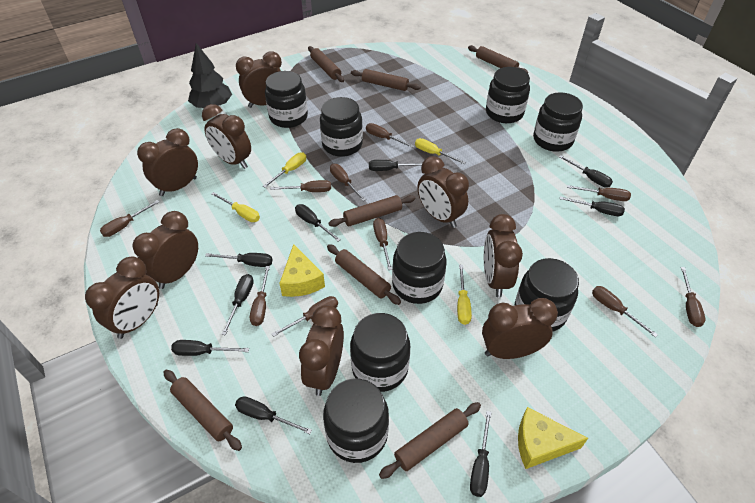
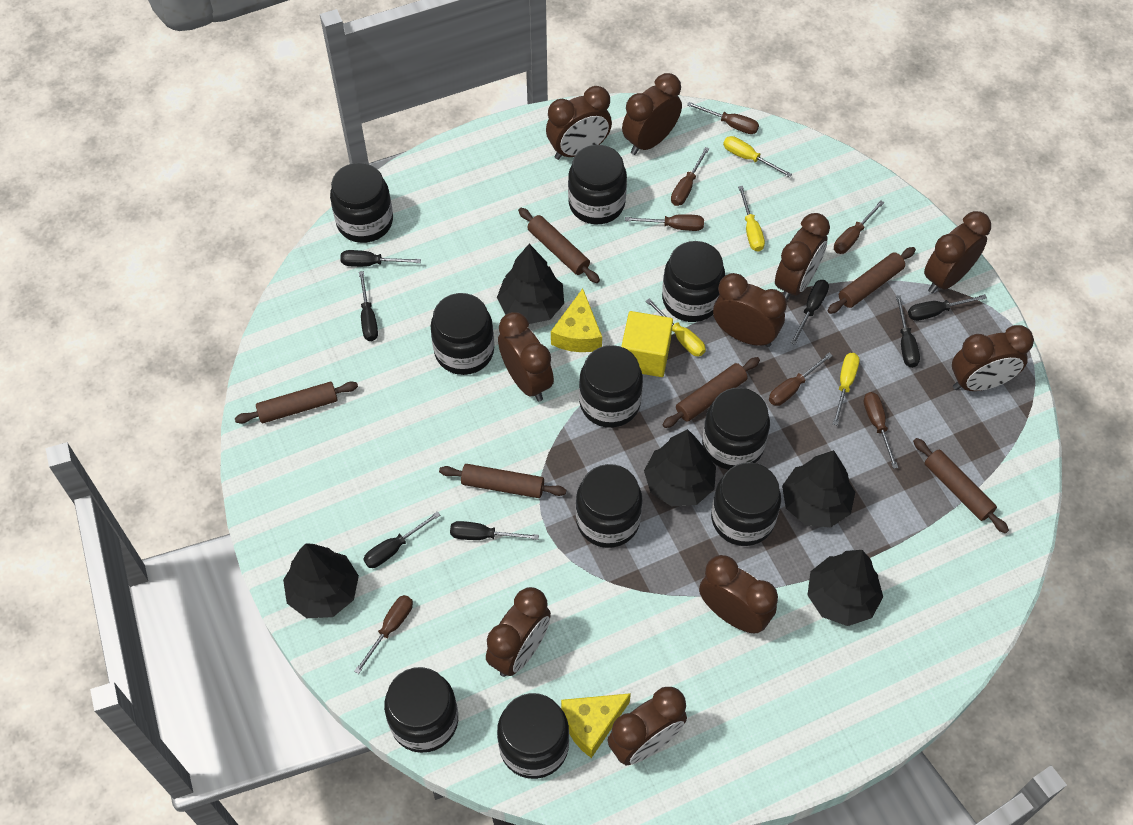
black jar: 8 -> 10
black screwdriver: 9 -> 7
black tree: 1 -> 5
brown clock: 9 -> 10
brown rolling pin: 7 -> 6
brown screwdriver: 10 -> 7
yellow cube: 0 -> 1

